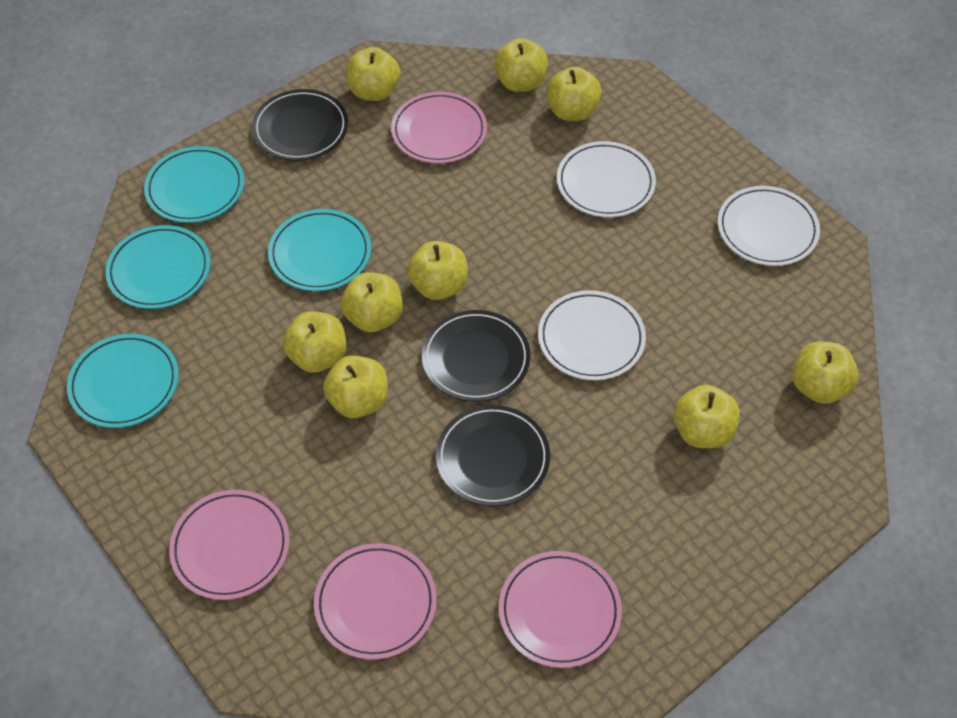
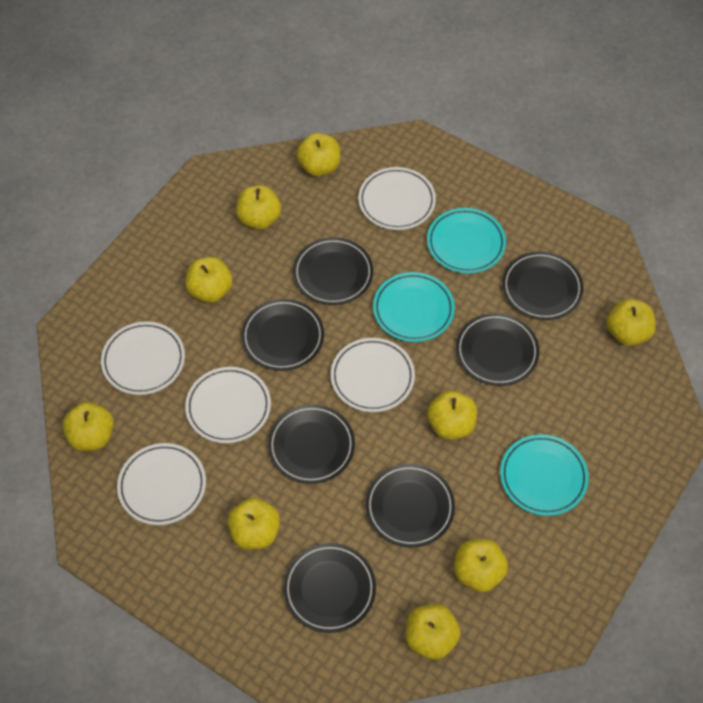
black plate: 3 -> 7
pink plate: 4 -> 0
turquoise plate: 4 -> 3
white plate: 3 -> 5

